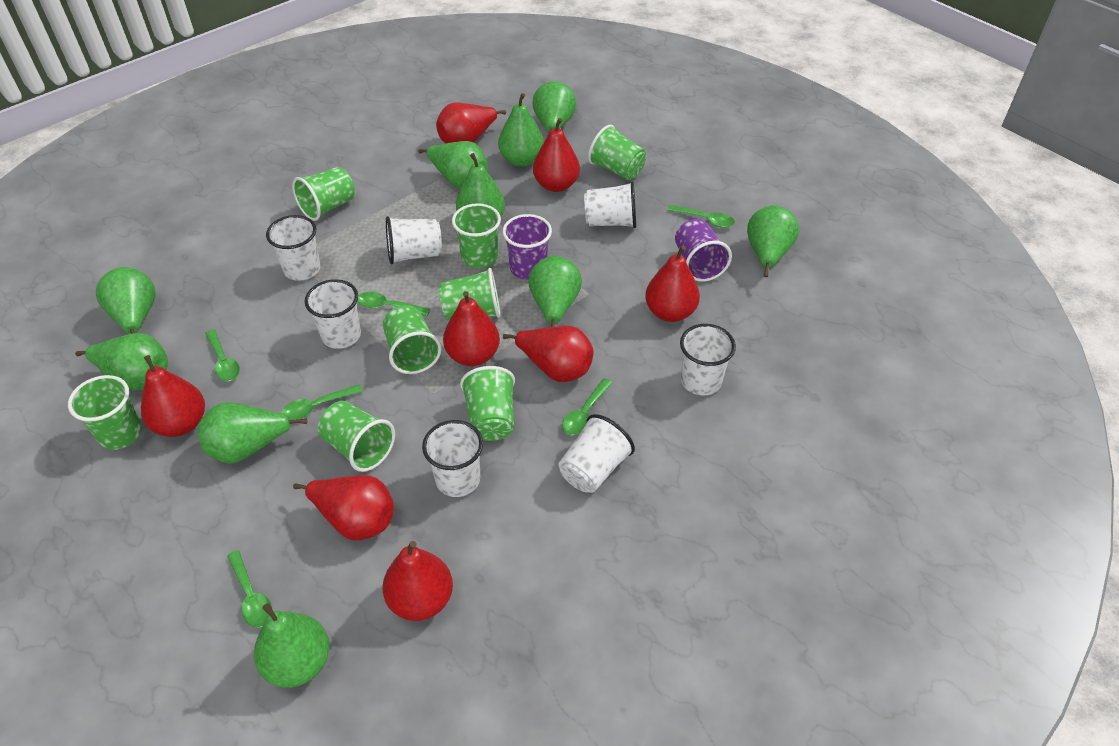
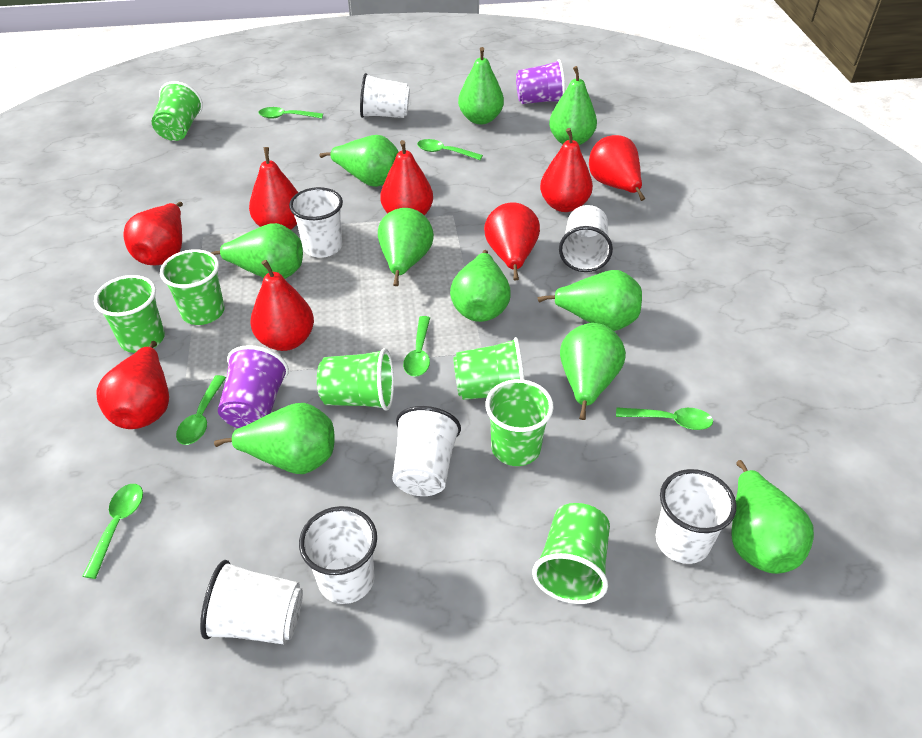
green cup: 8 -> 7

